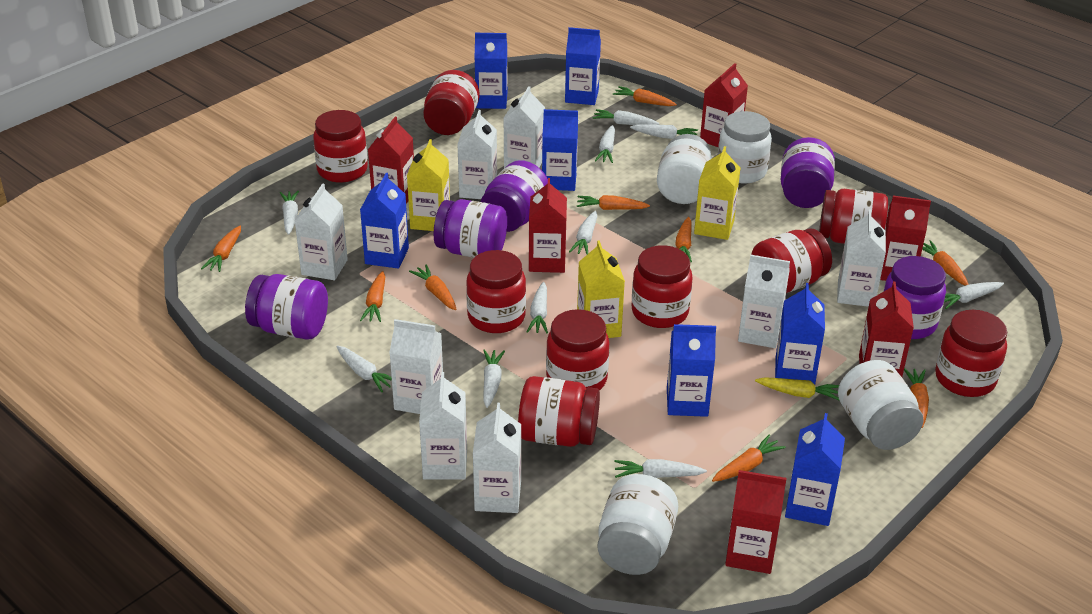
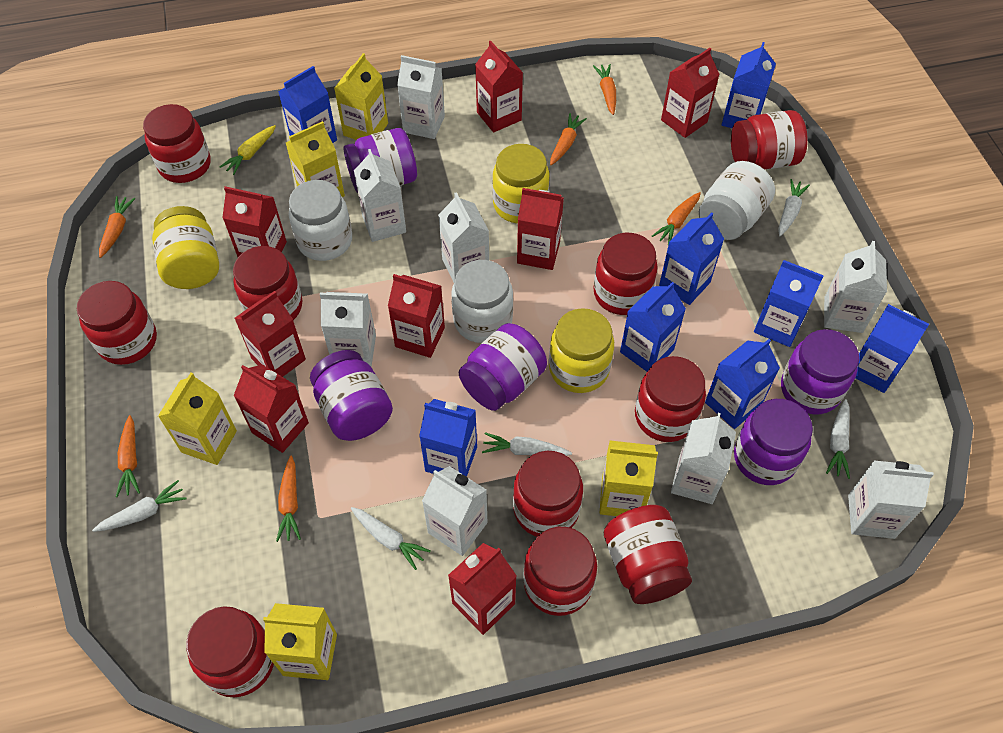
blue carton: 7 -> 8
orange carrot: 9 -> 6
red carton: 6 -> 8
red jar: 9 -> 10
white carrot: 10 -> 5
white jar: 4 -> 3
yellow carton: 3 -> 5
yellow jar: 0 -> 3

